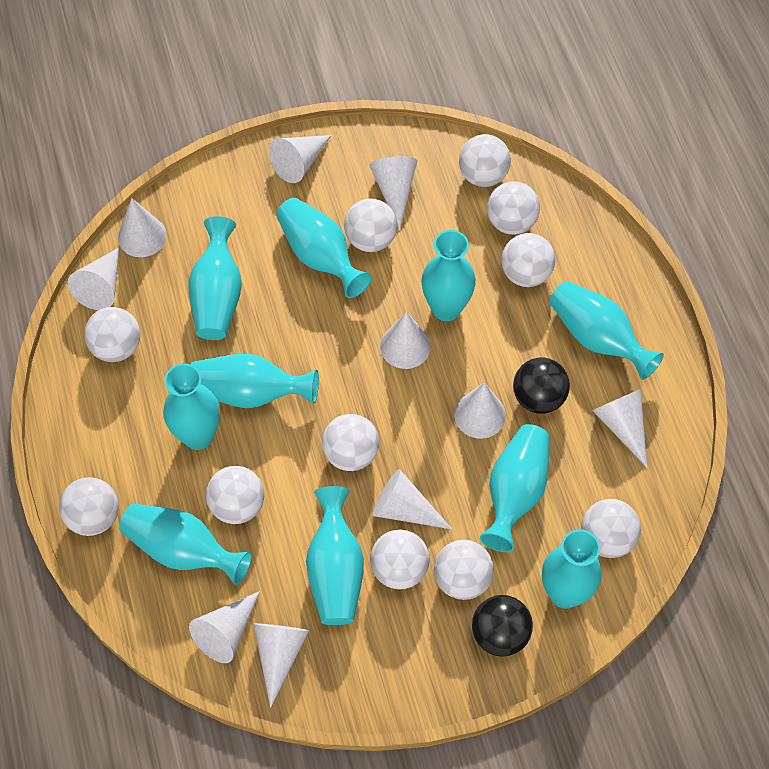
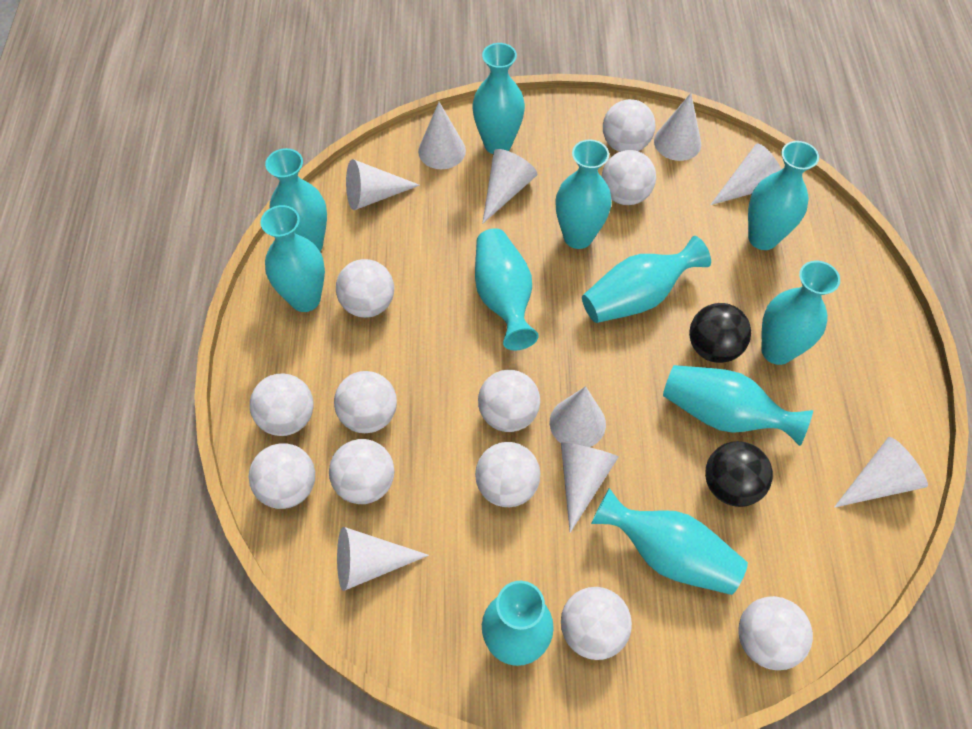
turquoise vase: 10 -> 11
white cone: 10 -> 9

